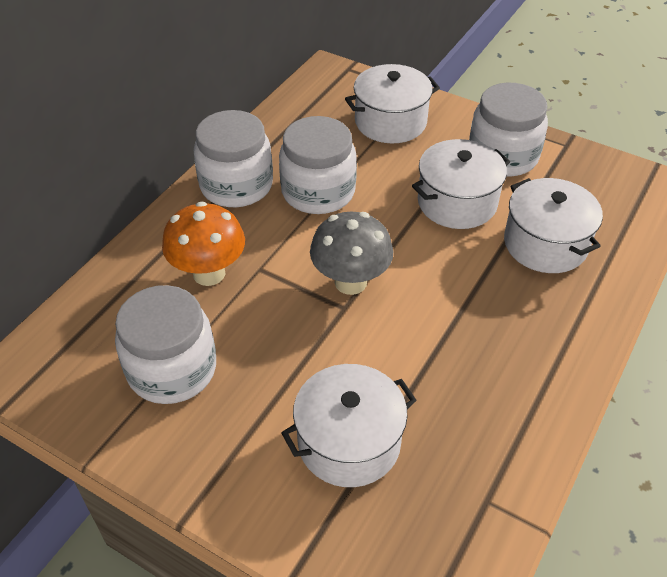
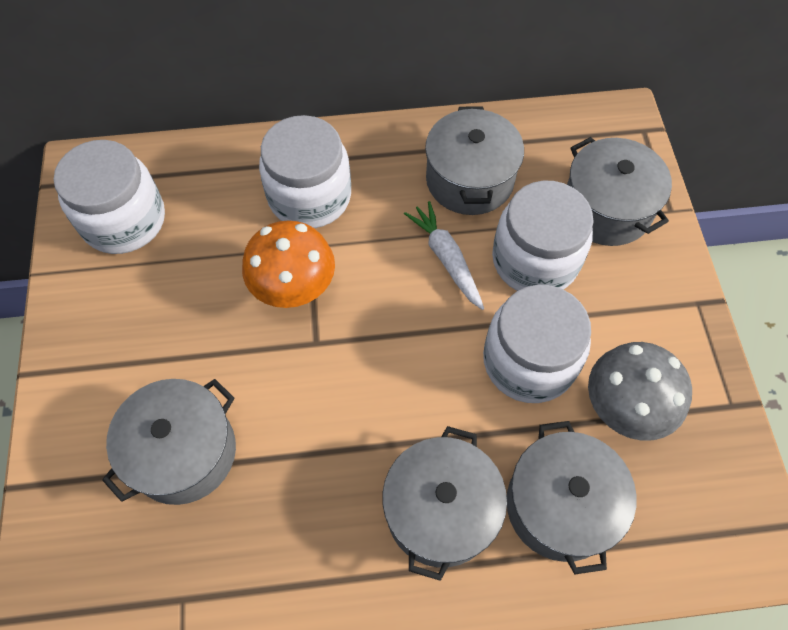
grey pot: 0 -> 5
white carrot: 0 -> 1
white pot: 4 -> 0

